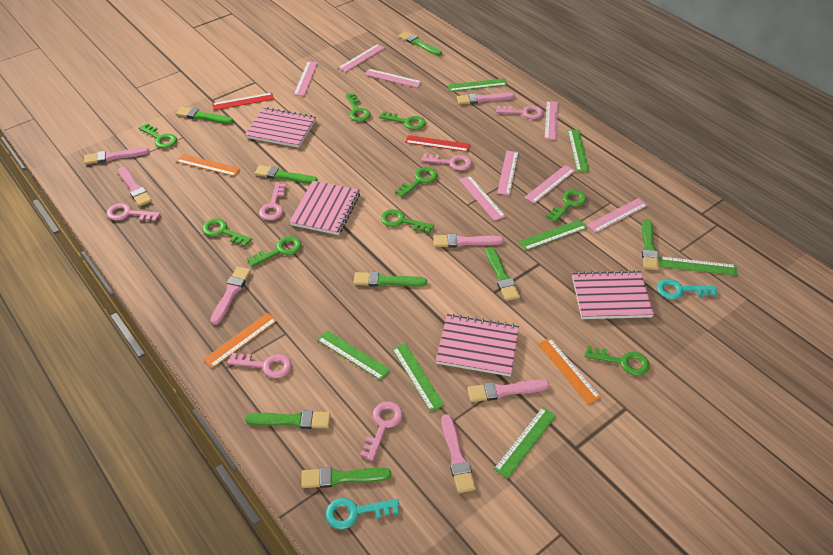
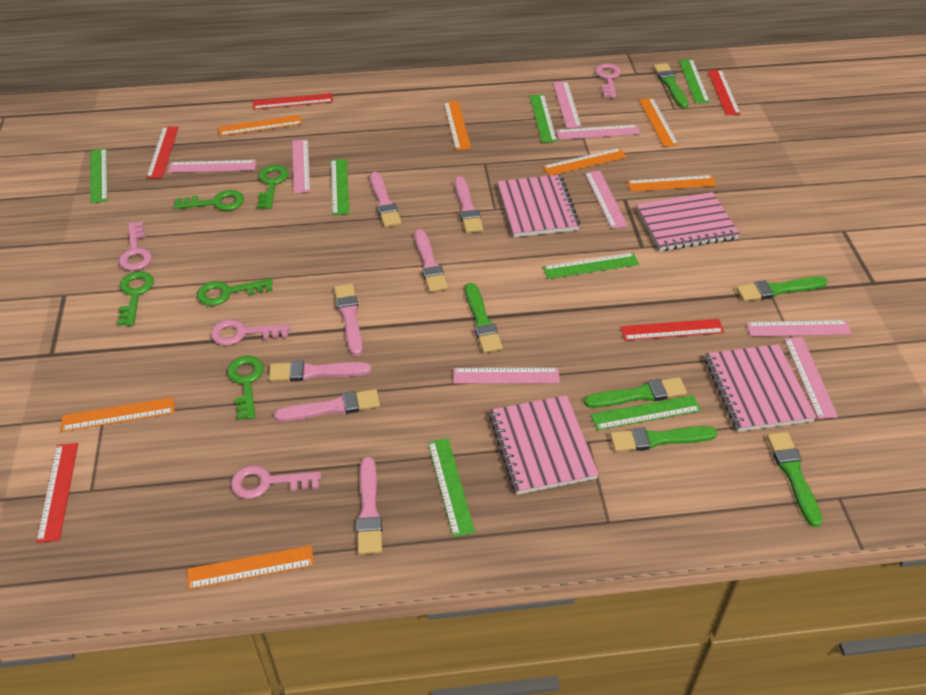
green brush: 8 -> 6
green key: 9 -> 5
orange ruler: 3 -> 7
pink key: 6 -> 4
red ruler: 2 -> 5
turquoise key: 2 -> 0

